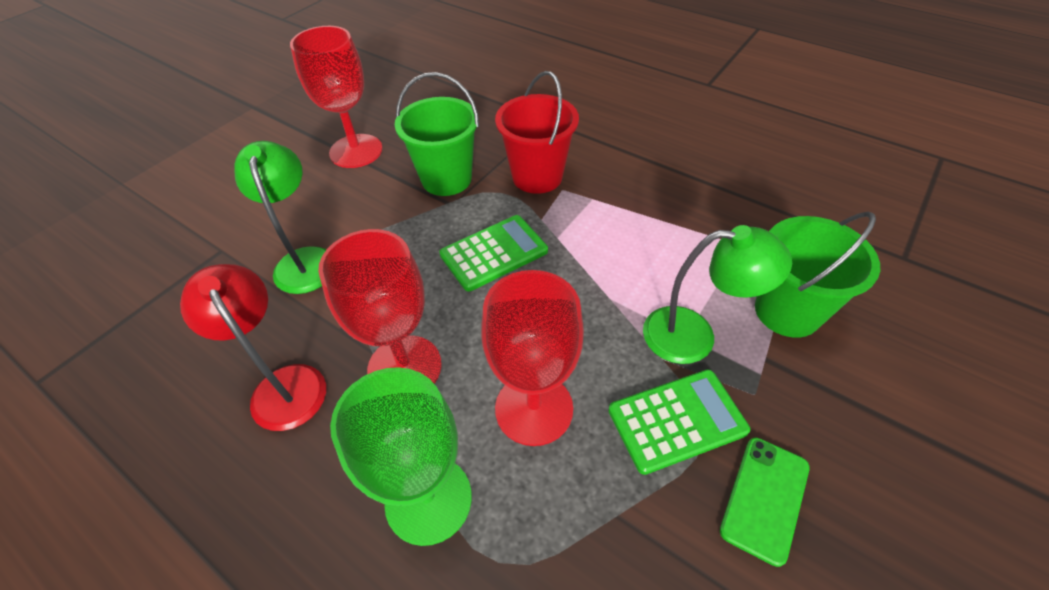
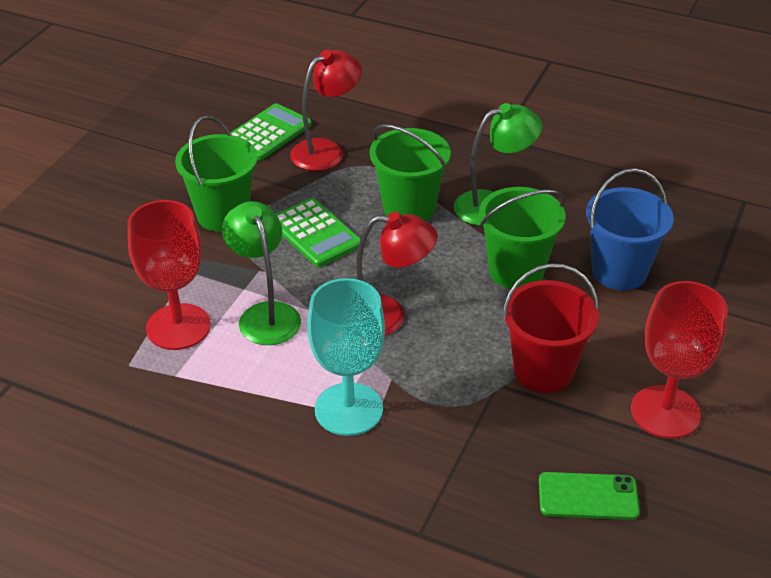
blue bucket: 0 -> 1
green bucket: 2 -> 3
green goblet: 1 -> 0
red goblet: 3 -> 2
red lamp: 1 -> 2
turquoise goblet: 0 -> 1

